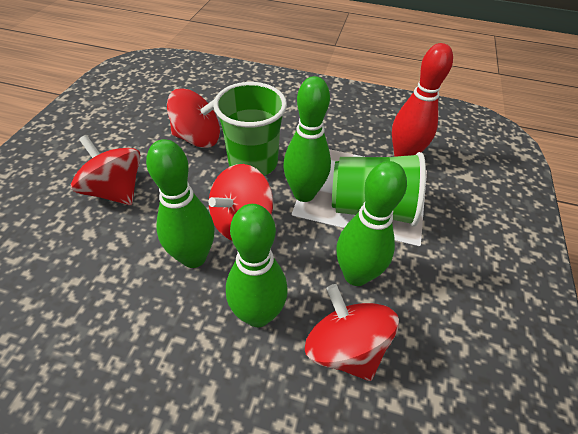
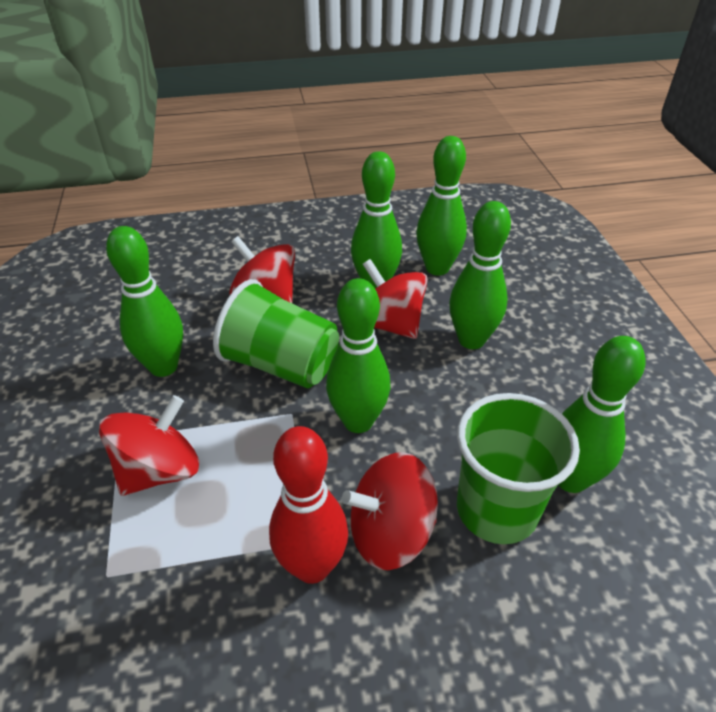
green bowling pin: 4 -> 6

